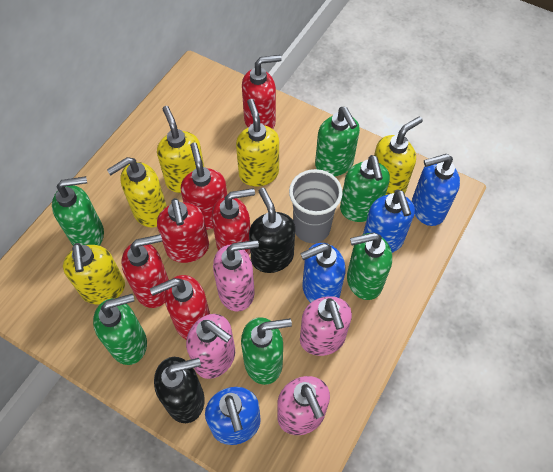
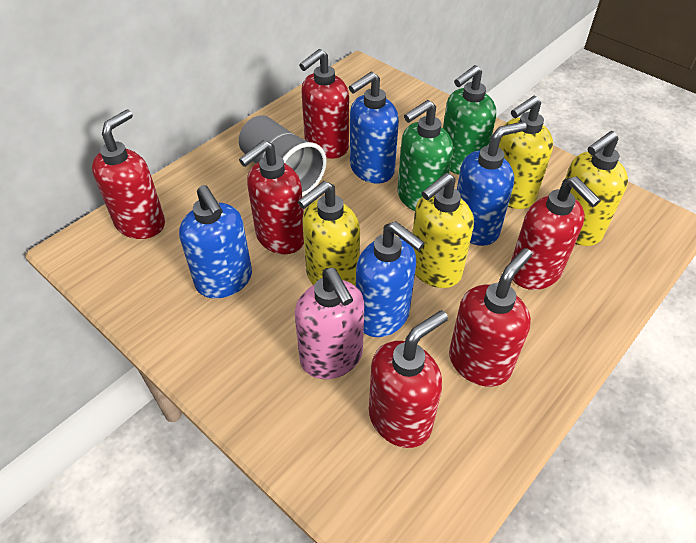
black soap dispenser: 2 -> 0
green soap dispenser: 6 -> 2
pink soap dispenser: 4 -> 1
yellow soap dispenser: 5 -> 4

